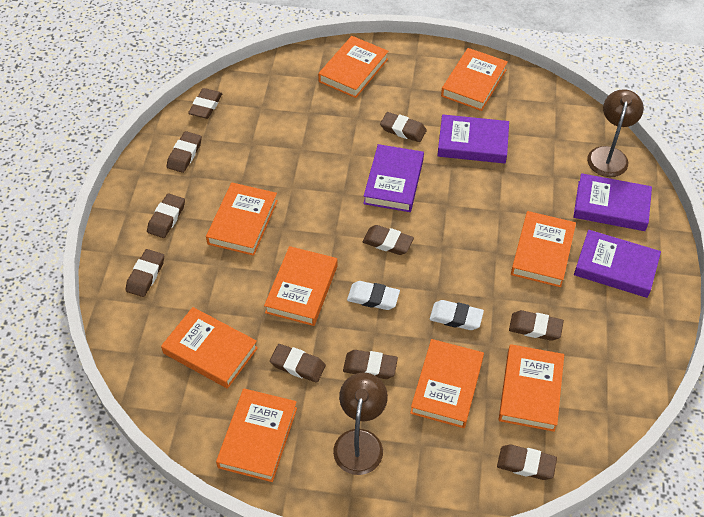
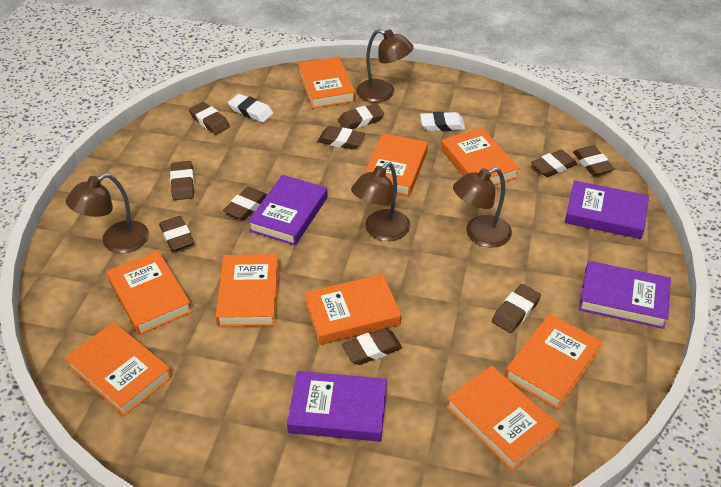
brown lamp: 2 -> 4

